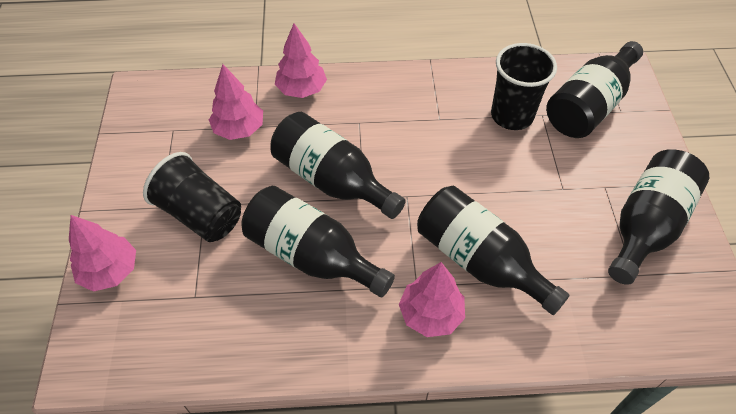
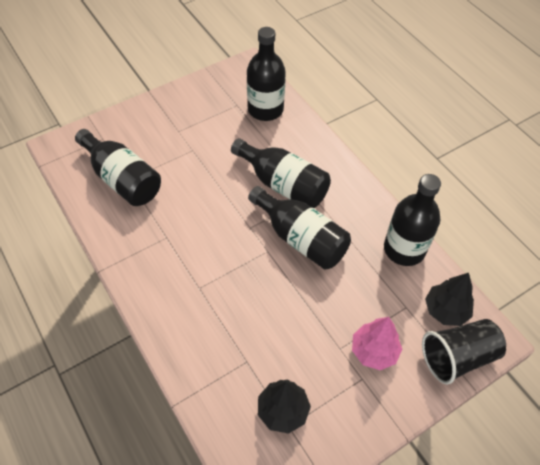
black cup: 2 -> 1
black tree: 0 -> 2
pink tree: 4 -> 1

